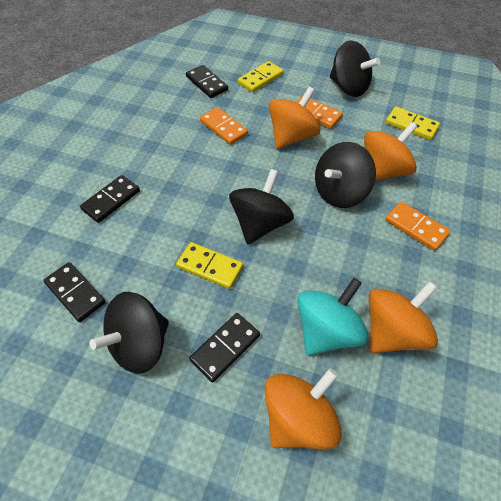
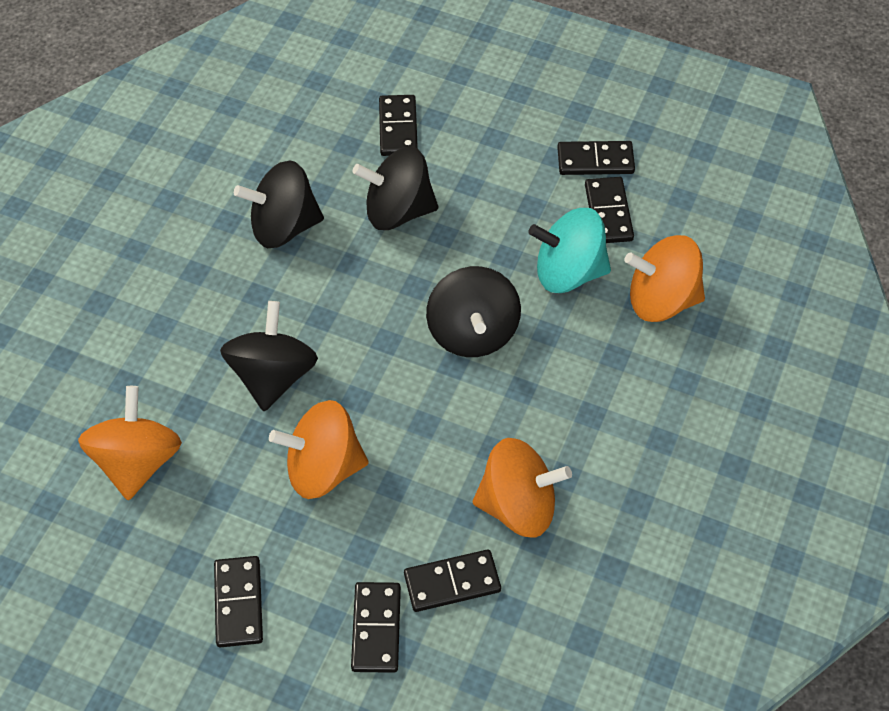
black domino: 4 -> 6
orange domino: 3 -> 0
yellow domino: 3 -> 0

